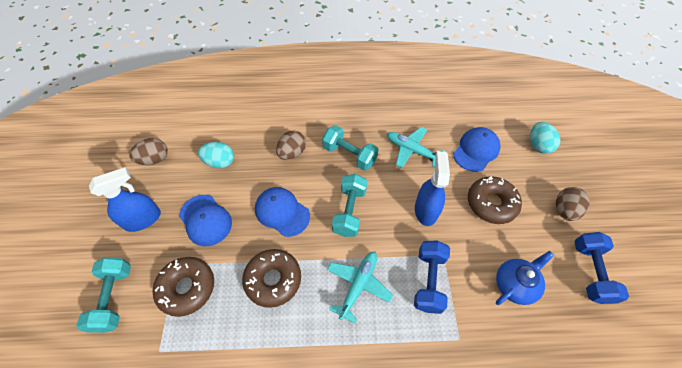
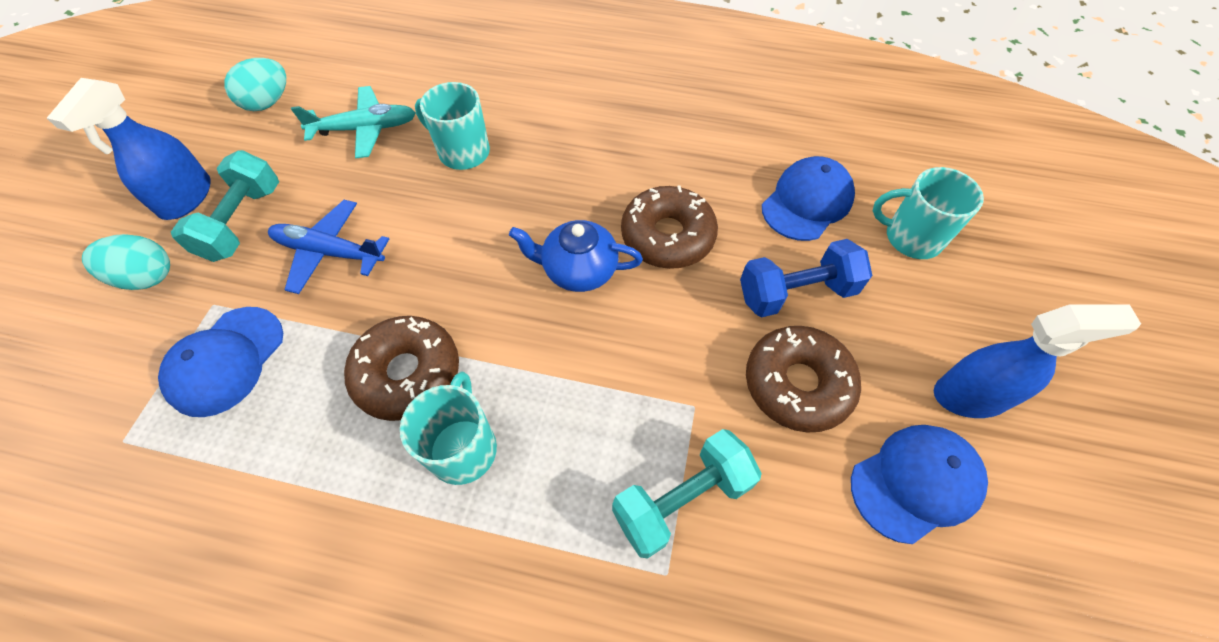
blue dumbbell: 2 -> 1
blue plane: 0 -> 1
brown egg: 3 -> 0
turquoise dumbbell: 3 -> 2
turquoise mug: 0 -> 3
turquoise plane: 2 -> 1

